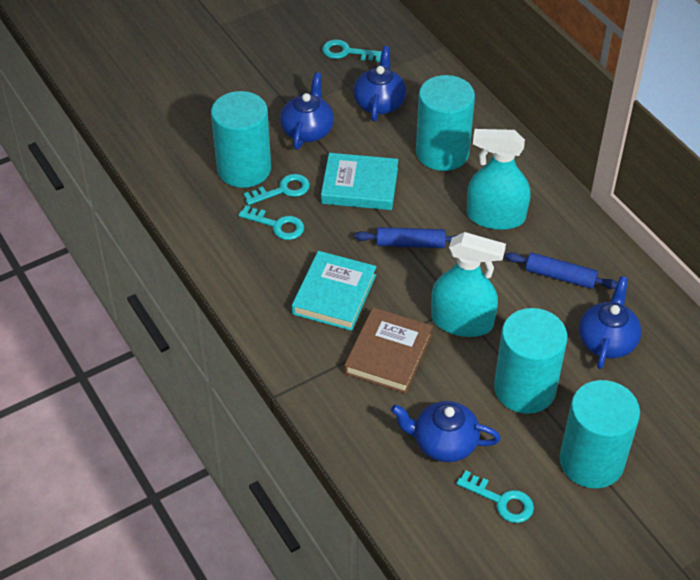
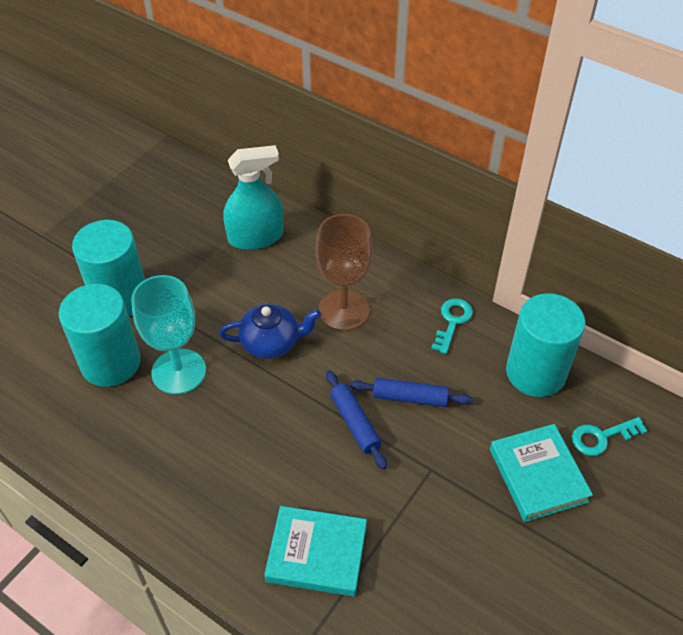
blue teapot: 4 -> 1
brown book: 1 -> 0
brown goblet: 0 -> 1
turquoise cylinder: 4 -> 3
turquoise goblet: 0 -> 1
turquoise key: 4 -> 2
turquoise spray bottle: 2 -> 1

